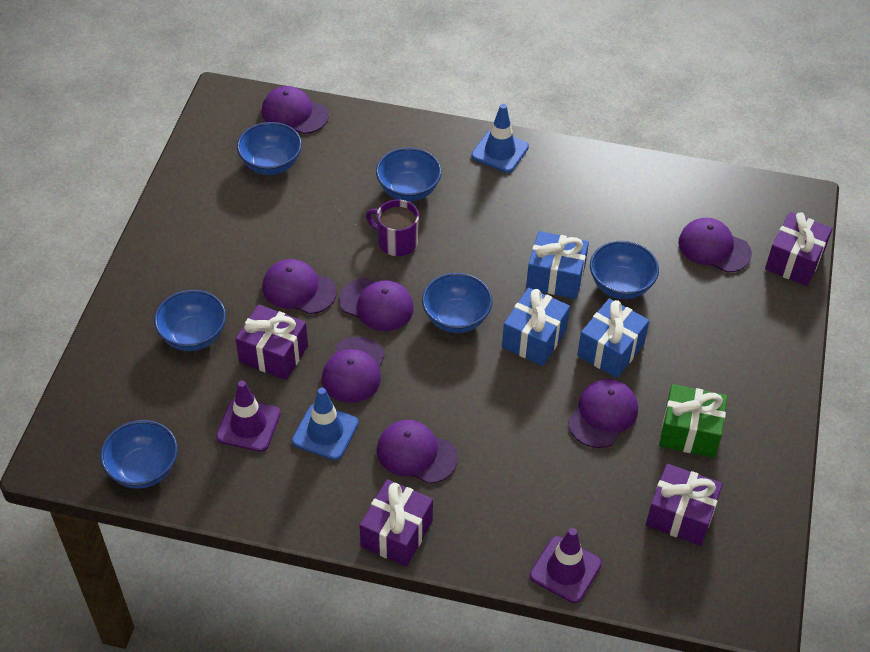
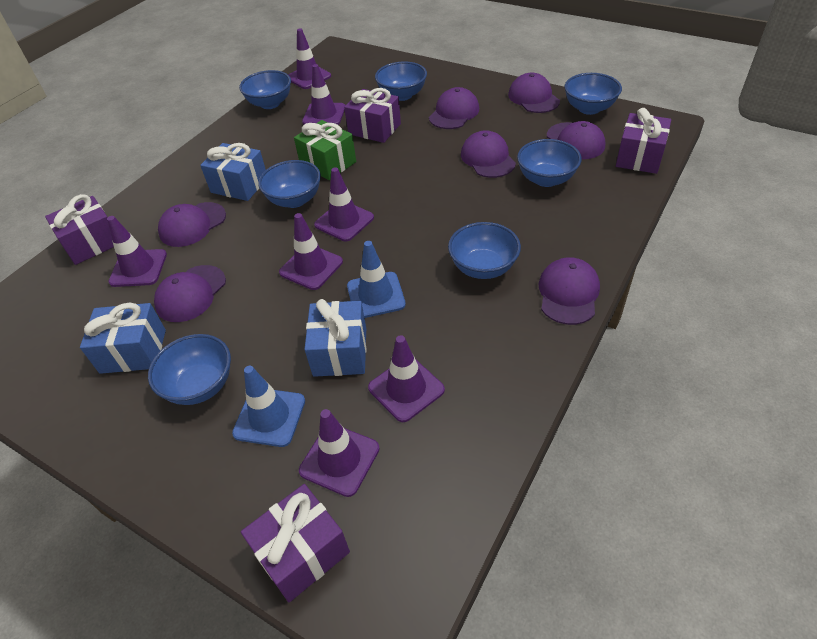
blue bowl: 6 -> 7
purple mug: 1 -> 0
purple traffic cone: 2 -> 7

